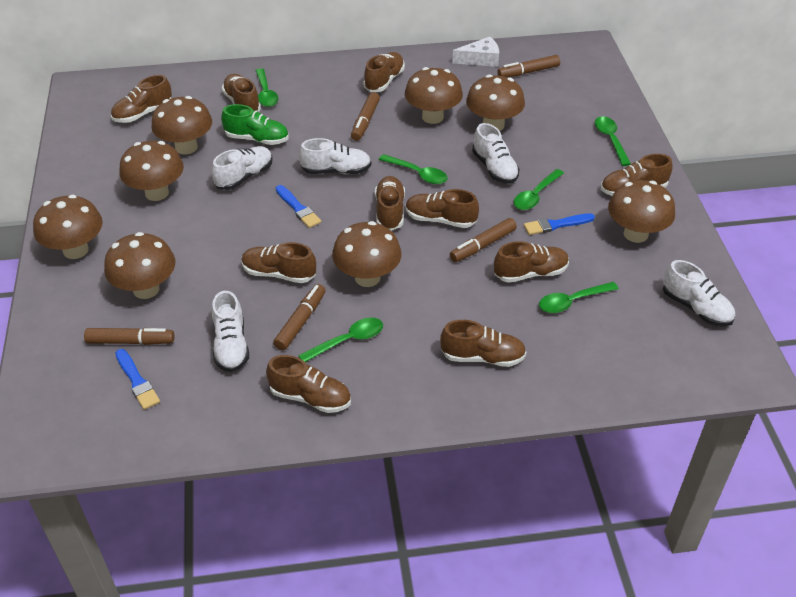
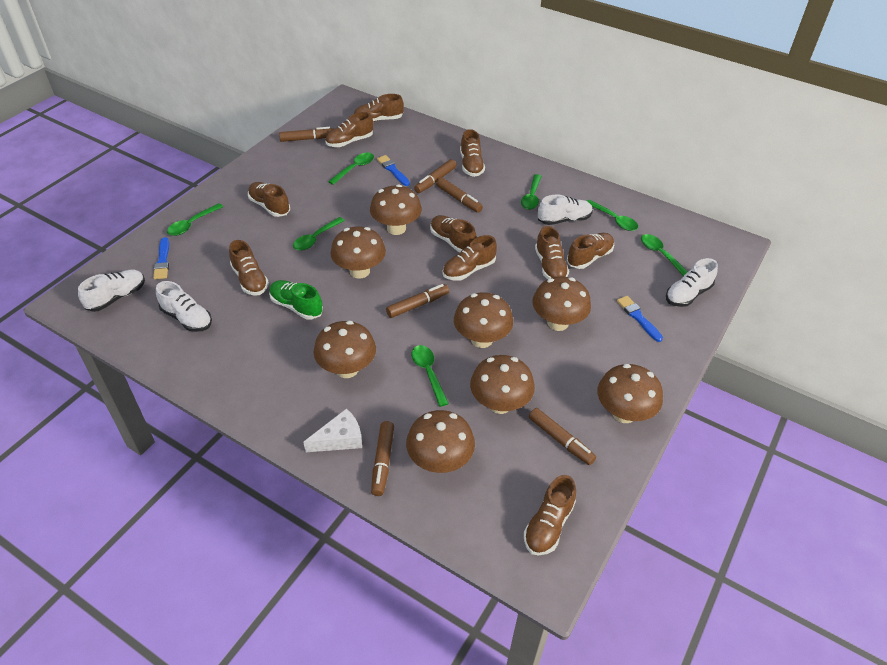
brown marker: 5 -> 6
green spoon: 6 -> 7
white shoe: 5 -> 4

